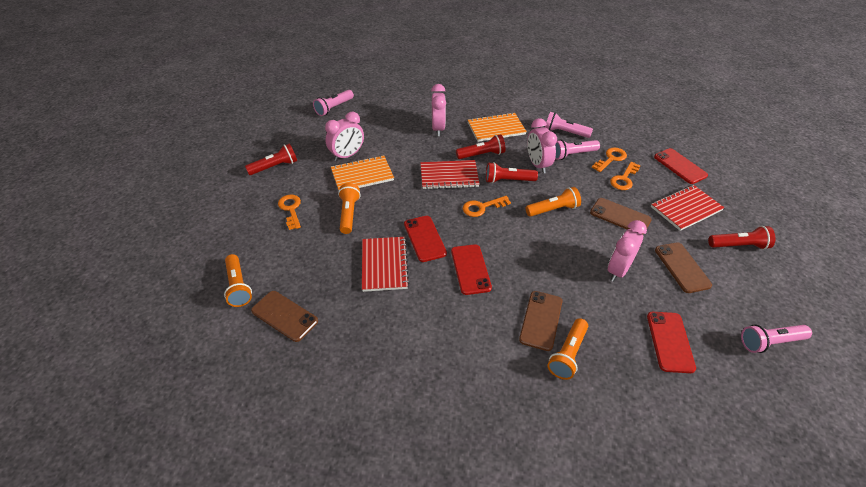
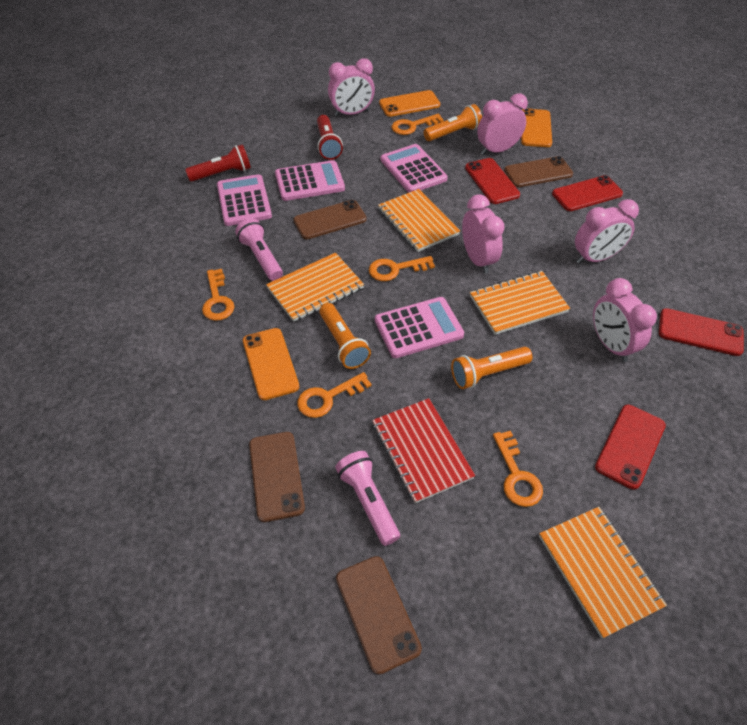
orange flashlight: 4 -> 3
orange key: 4 -> 5
orange notebook: 2 -> 4
orange phone: 0 -> 3
pink calculator: 0 -> 4
pink clock: 4 -> 5
pink flashlight: 4 -> 2
red flashlight: 4 -> 2
red notebook: 3 -> 1

